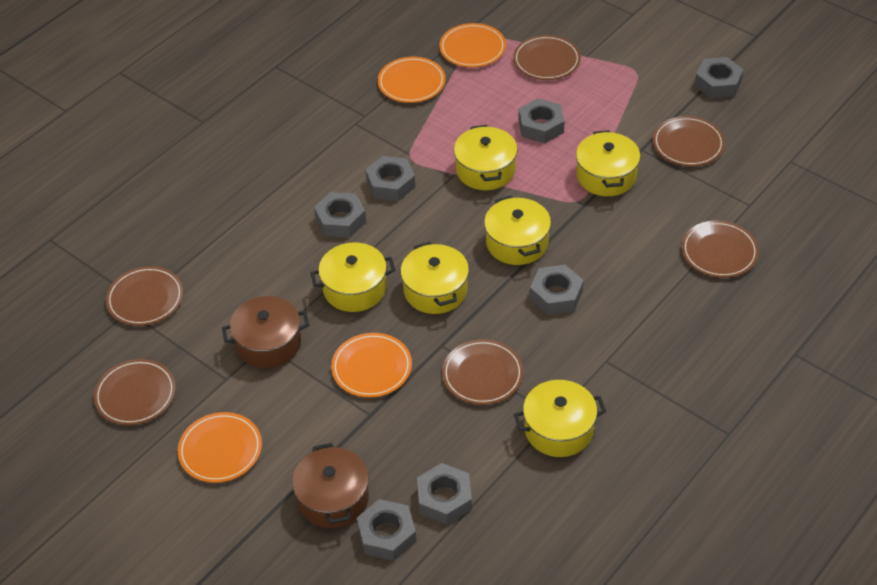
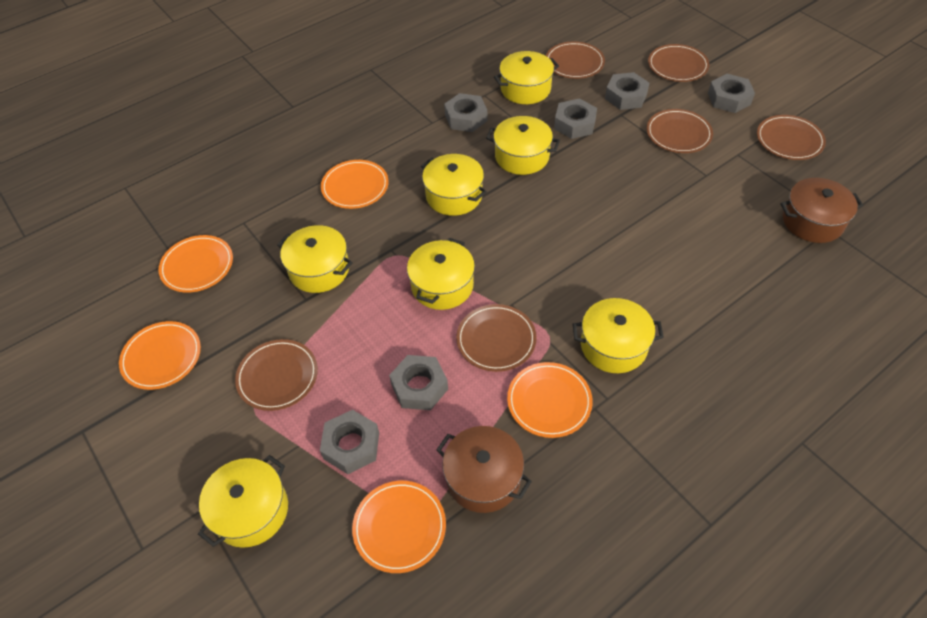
grey nut: 7 -> 6
orange plate: 4 -> 5
yellow pot: 6 -> 7

